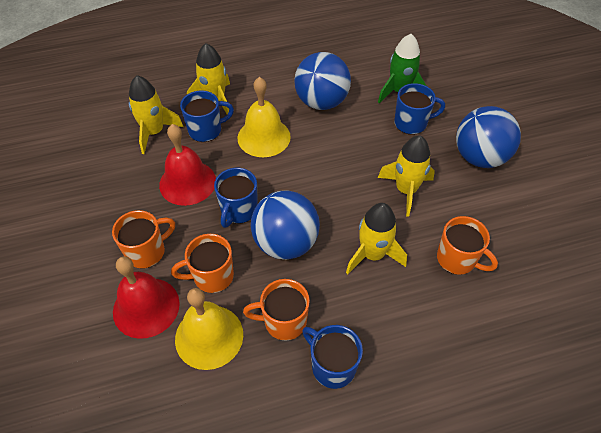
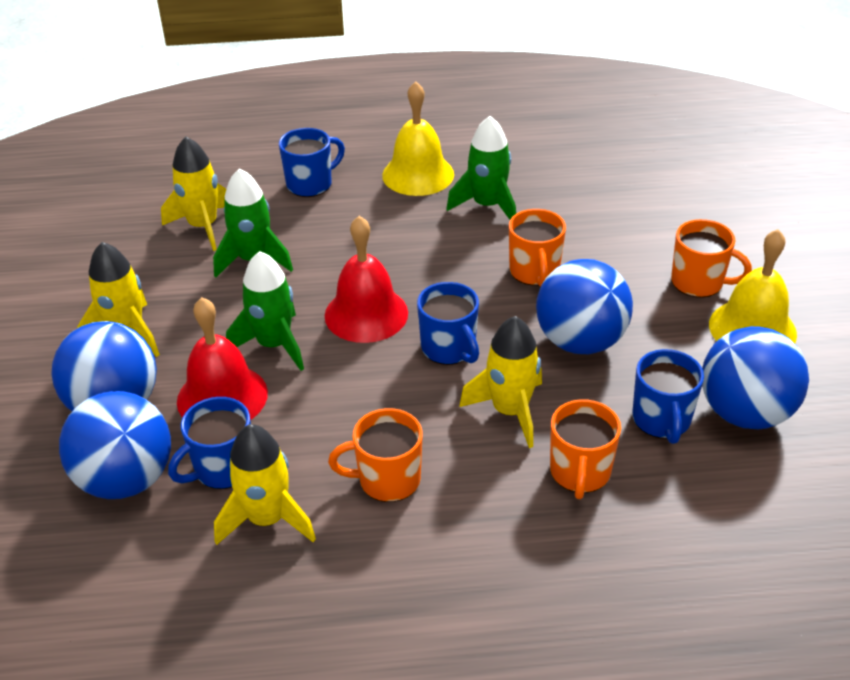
blue ball: 3 -> 4
green rocket: 1 -> 3

